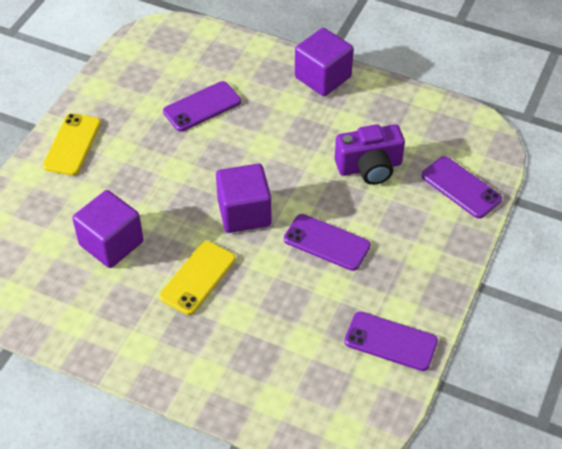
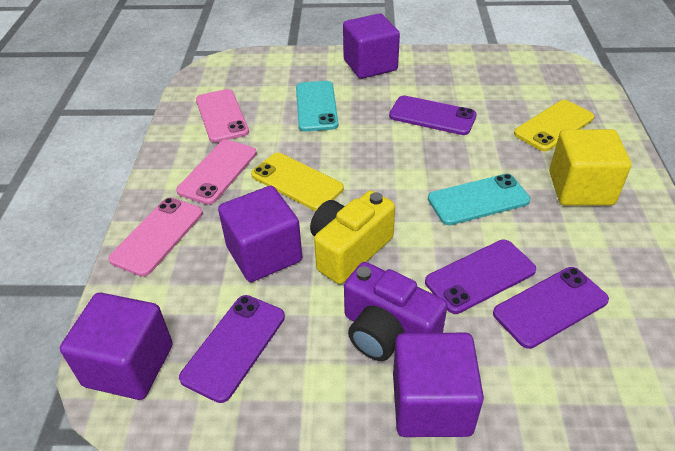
pink phone: 0 -> 3
purple cube: 3 -> 4
turquoise phone: 0 -> 2
yellow camera: 0 -> 1
yellow cube: 0 -> 1

